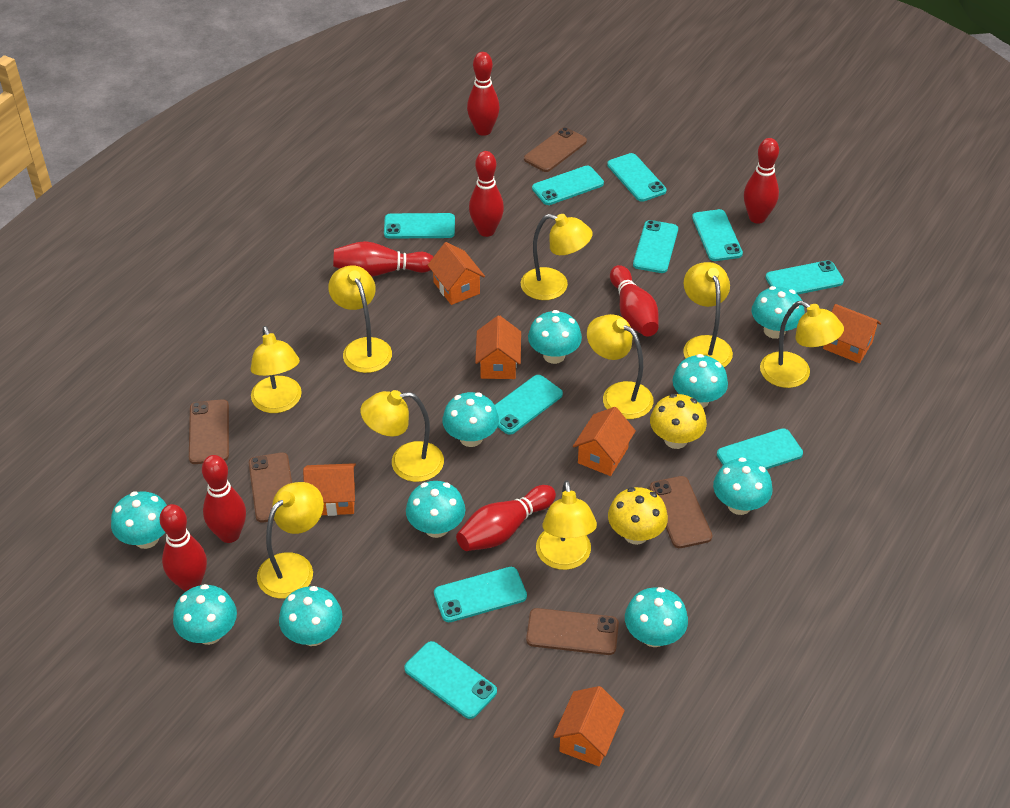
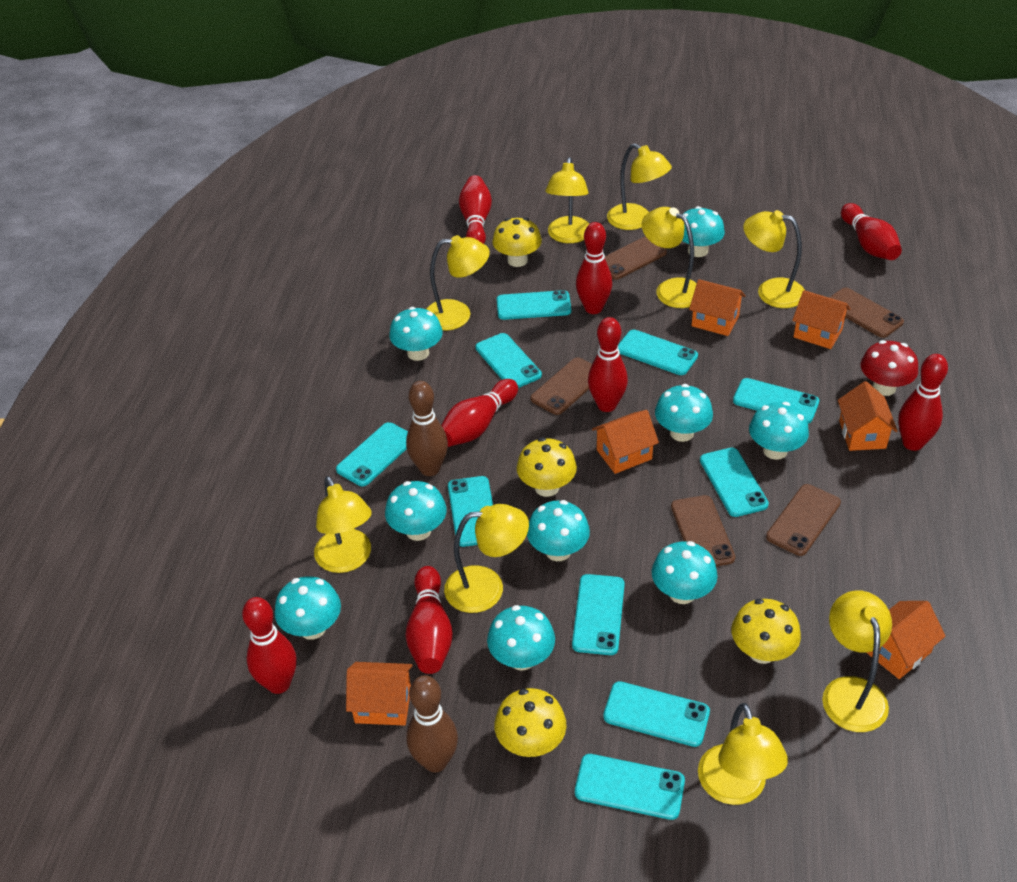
brown bowling pin: 0 -> 2
red mushroom: 0 -> 1
turquoise mushroom: 10 -> 9
yellow mushroom: 2 -> 4

